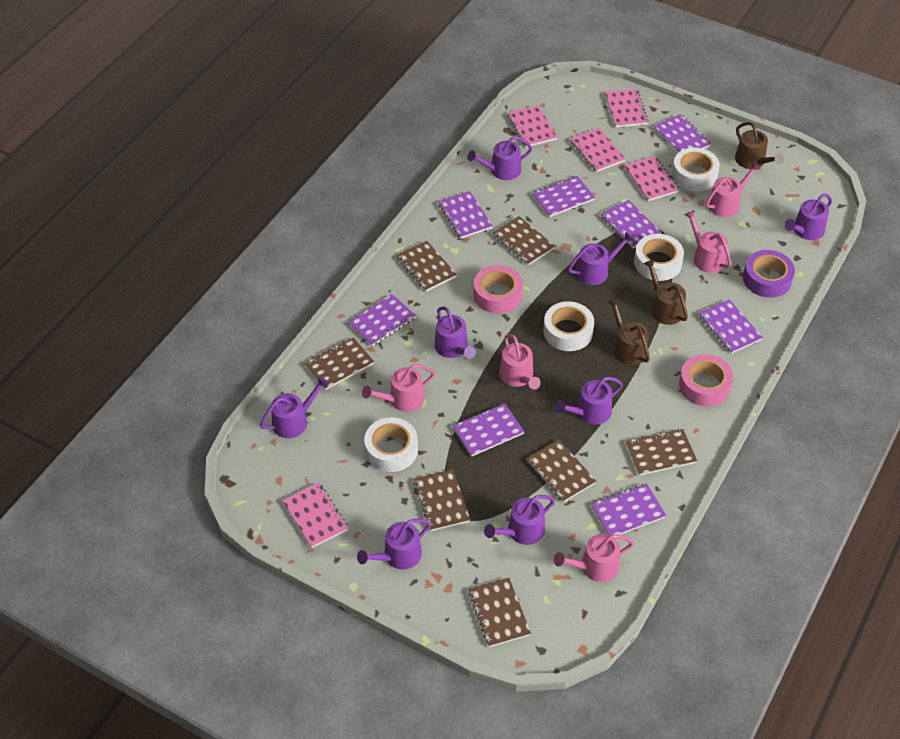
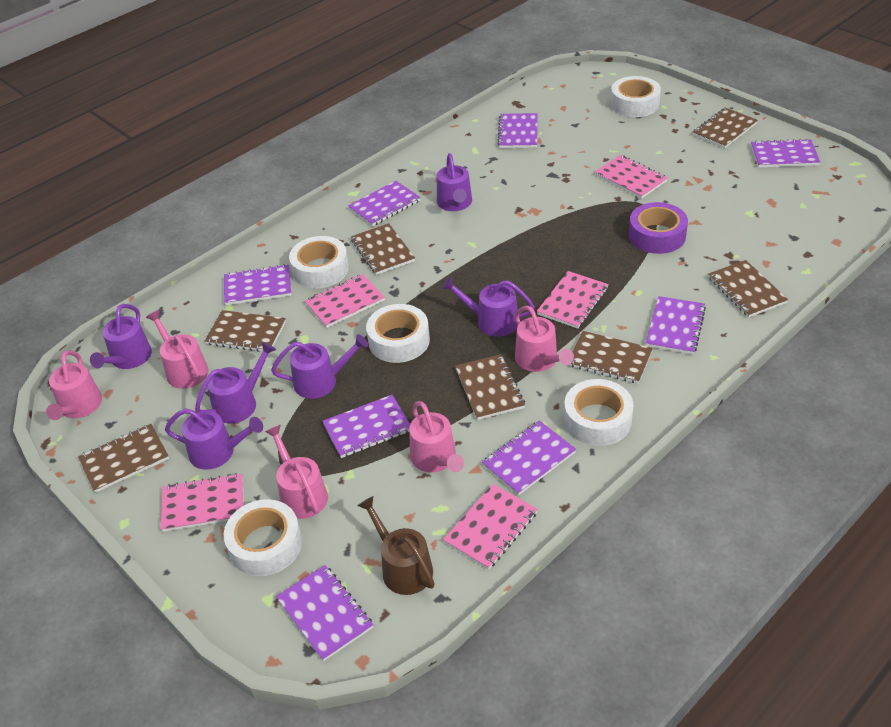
brown watering can: 3 -> 1
pink tape: 2 -> 0
purple watering can: 8 -> 6
white tape: 4 -> 5

